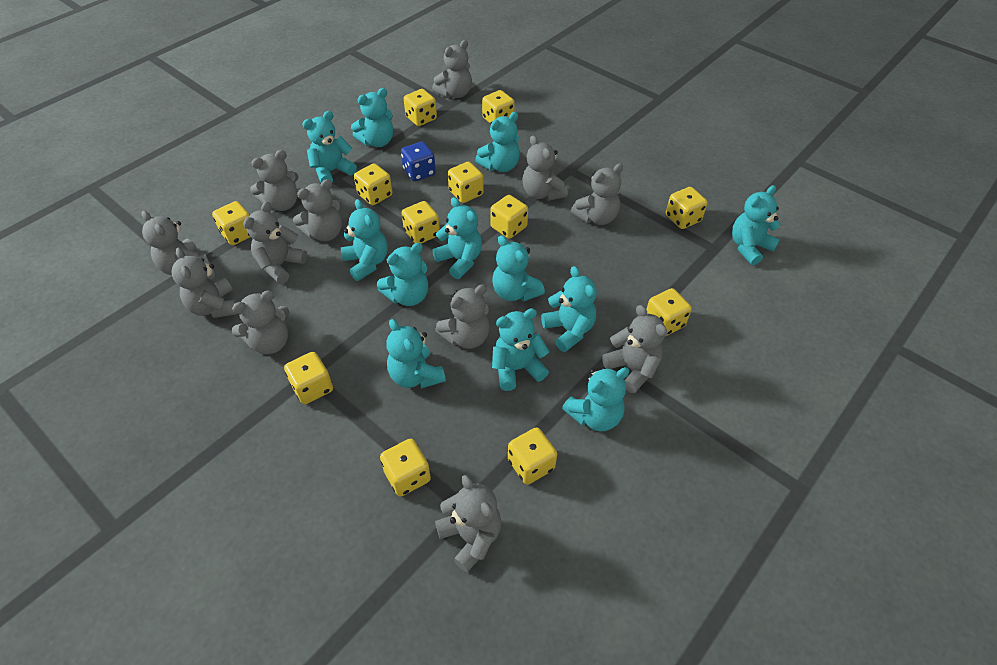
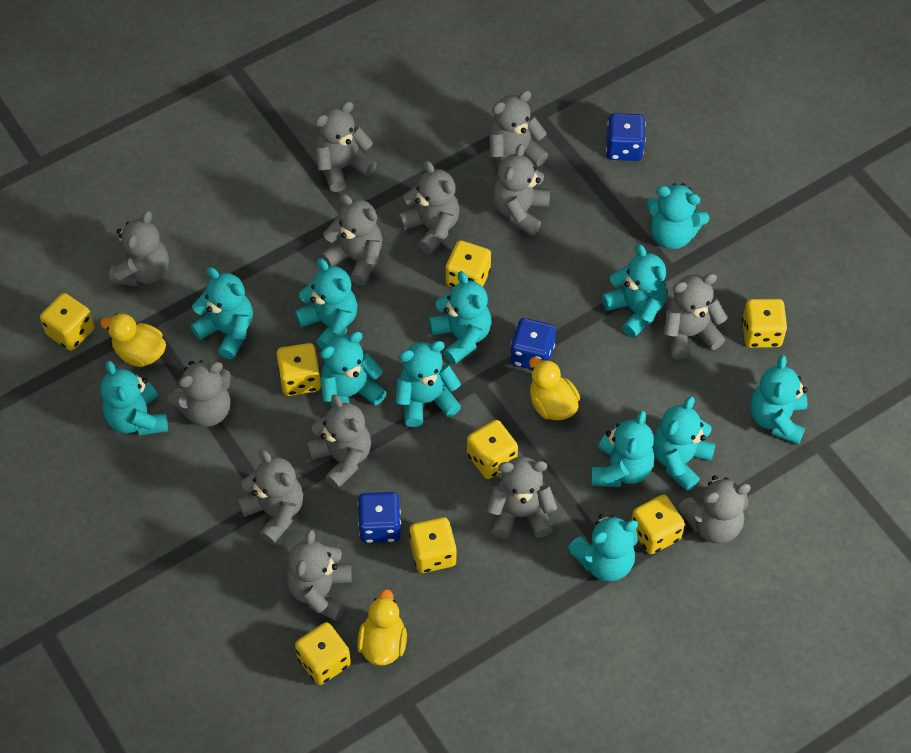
blue dice: 1 -> 3
grey teddy bear: 12 -> 13
yellow dice: 12 -> 8
yellow duck: 0 -> 3

